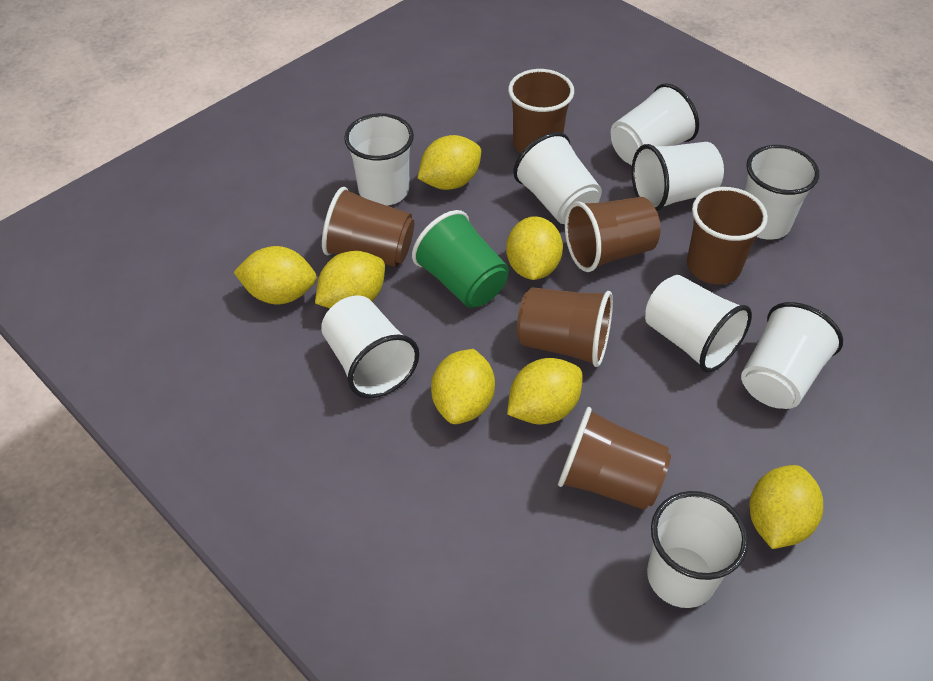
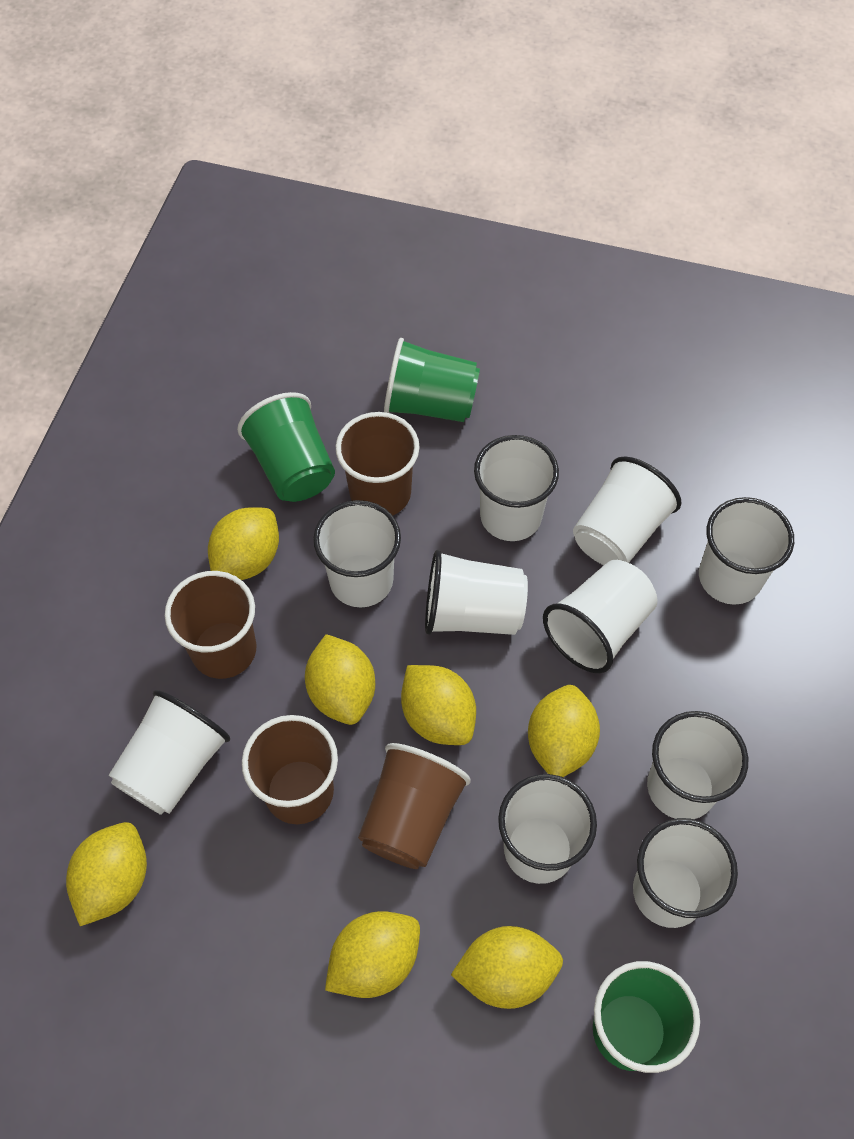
brown cup: 6 -> 4
green cup: 1 -> 3
white cup: 9 -> 10

